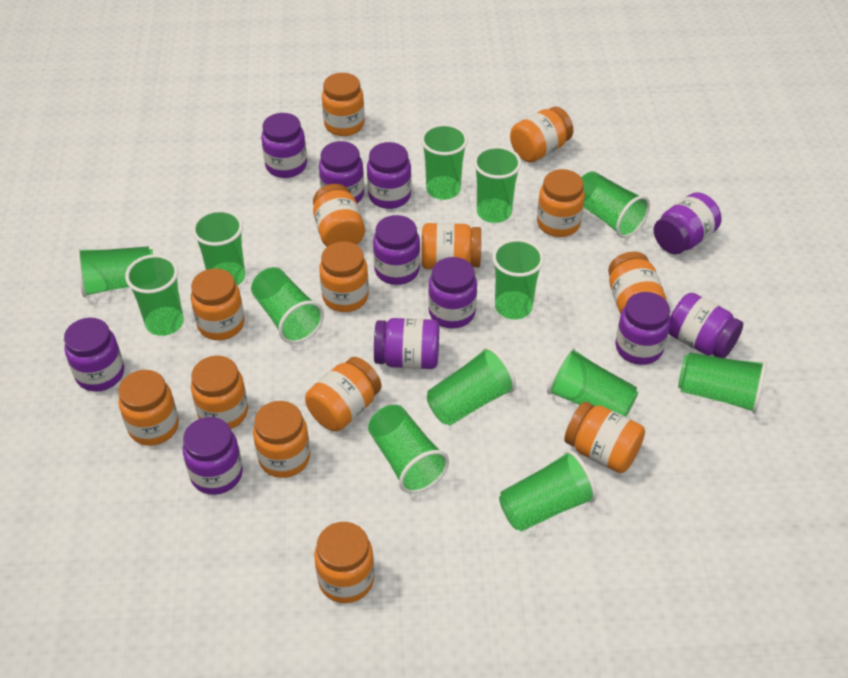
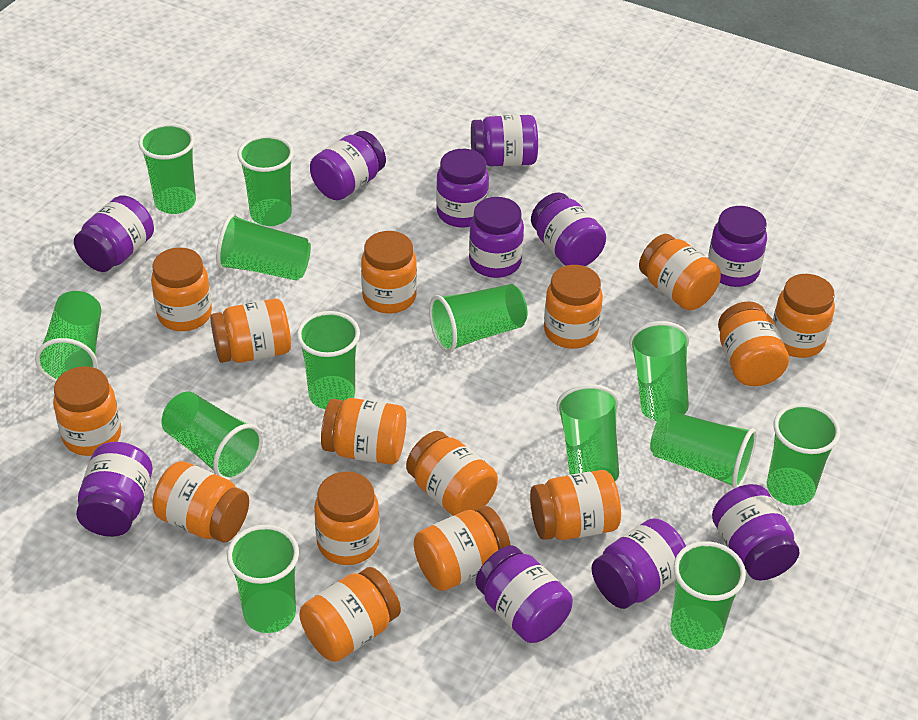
orange jar: 14 -> 15

